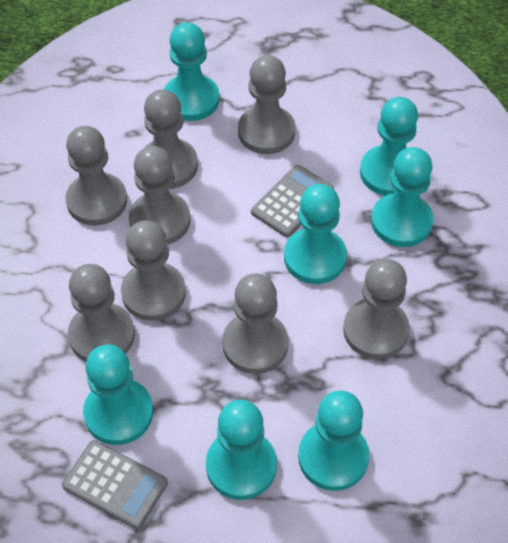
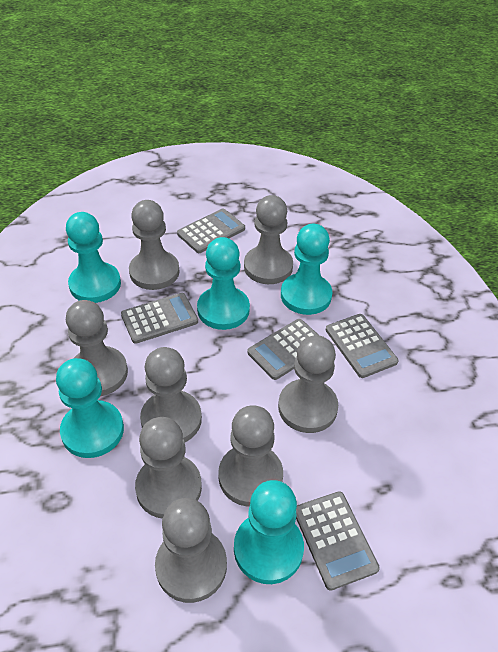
grey calculator: 2 -> 5
turquoise pawn: 7 -> 5

